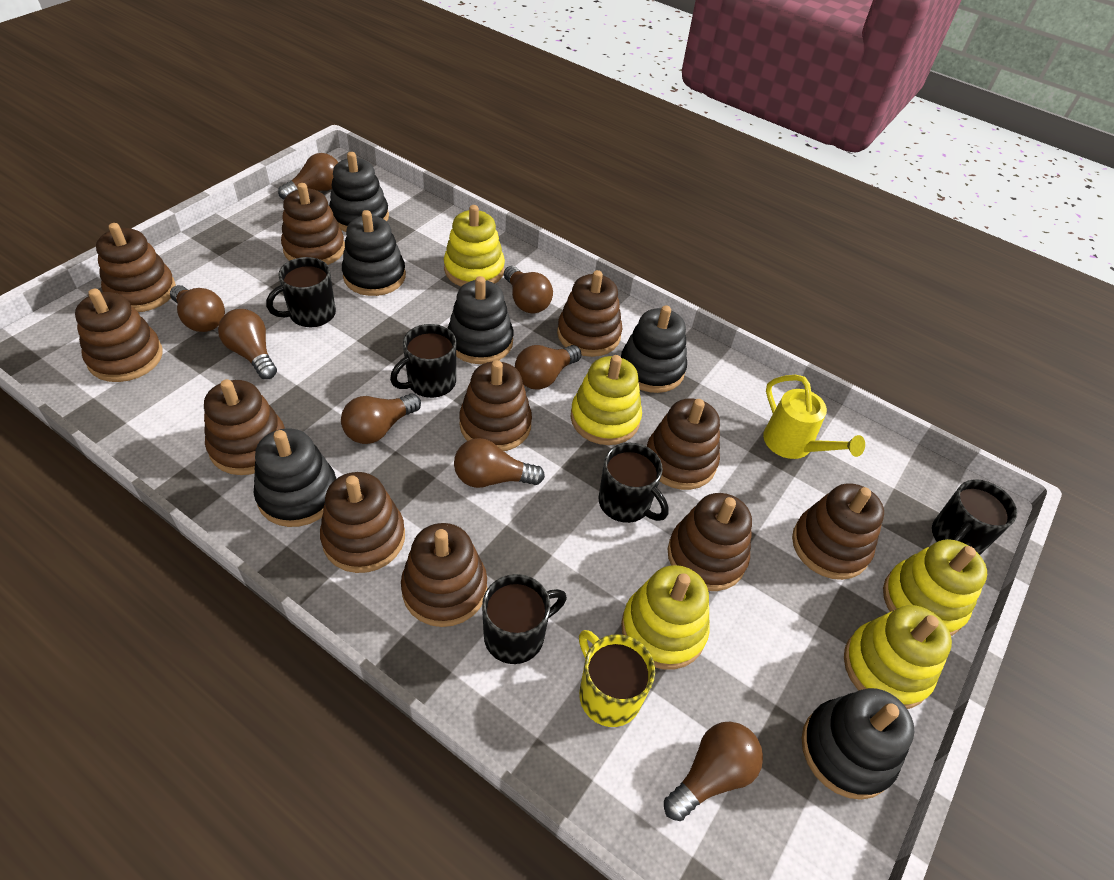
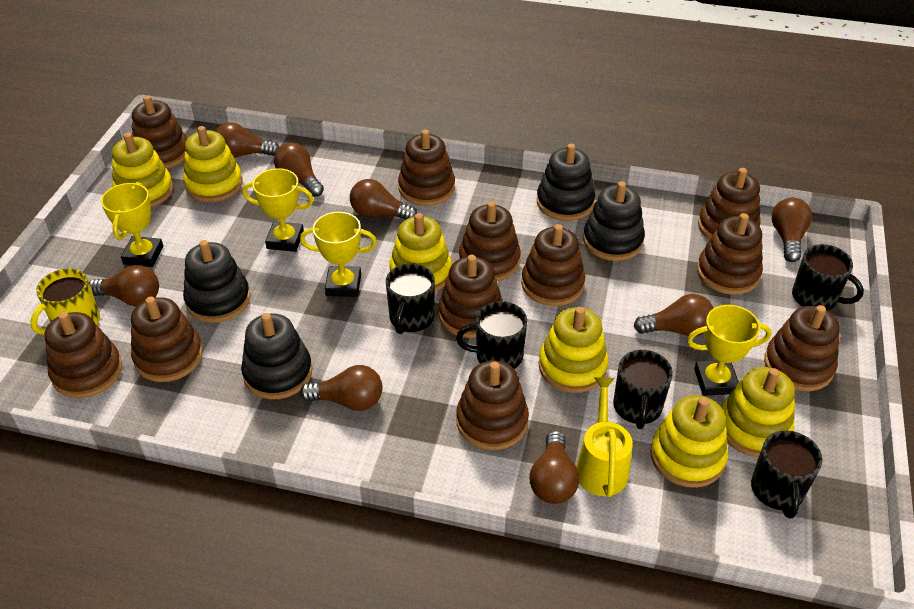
black stacking toy: 6 -> 4
yellow stacking toy: 5 -> 6
yellow trophy: 0 -> 4

